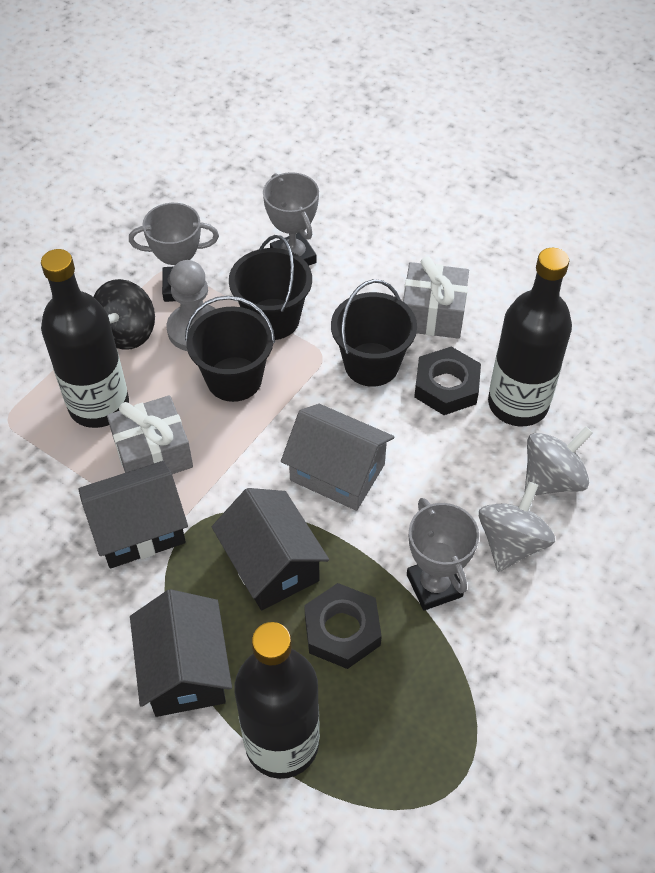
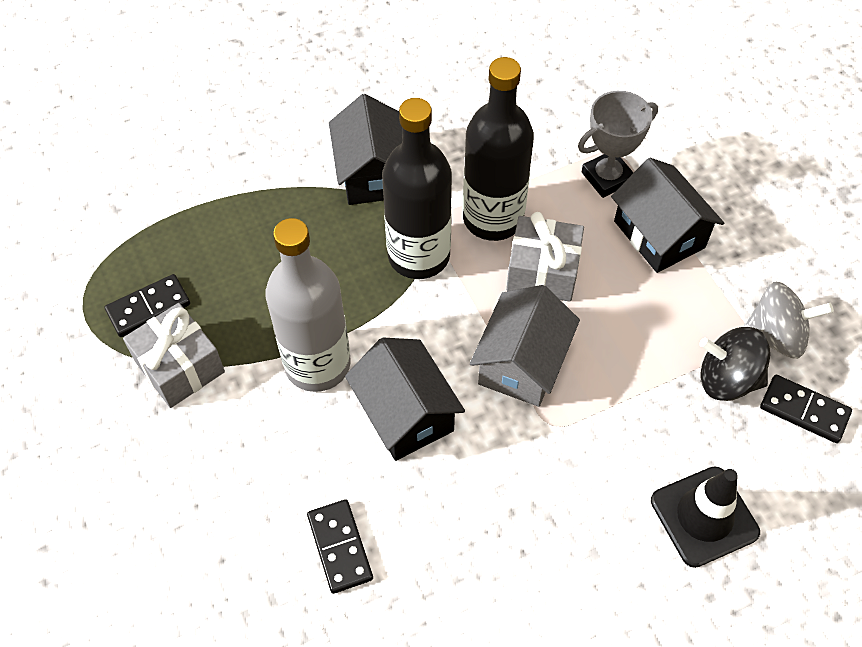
black bottle: 3 -> 2
black bucket: 3 -> 0
black domino: 0 -> 3
black nut: 2 -> 0
black traffic cone: 0 -> 1
grey bottle: 0 -> 1
grey pawn: 1 -> 0
grey spinning top: 2 -> 1
grey trophy: 3 -> 1

